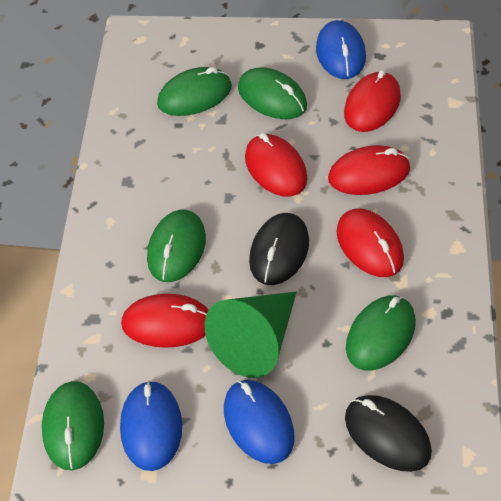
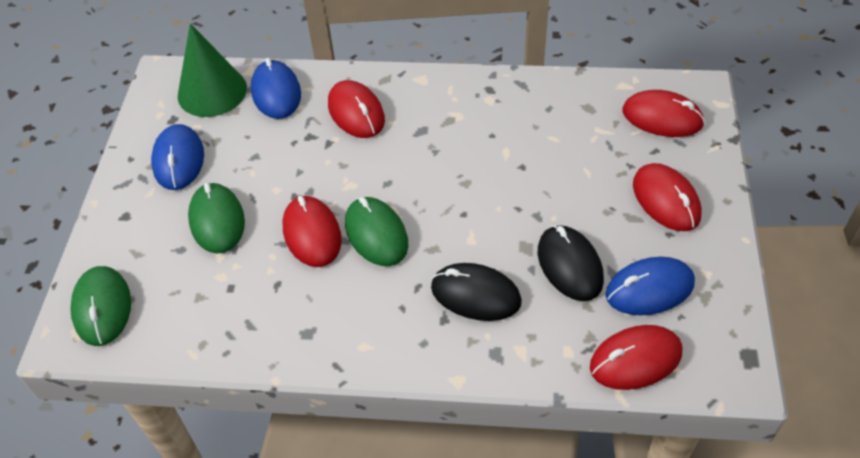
green mouse: 5 -> 3

